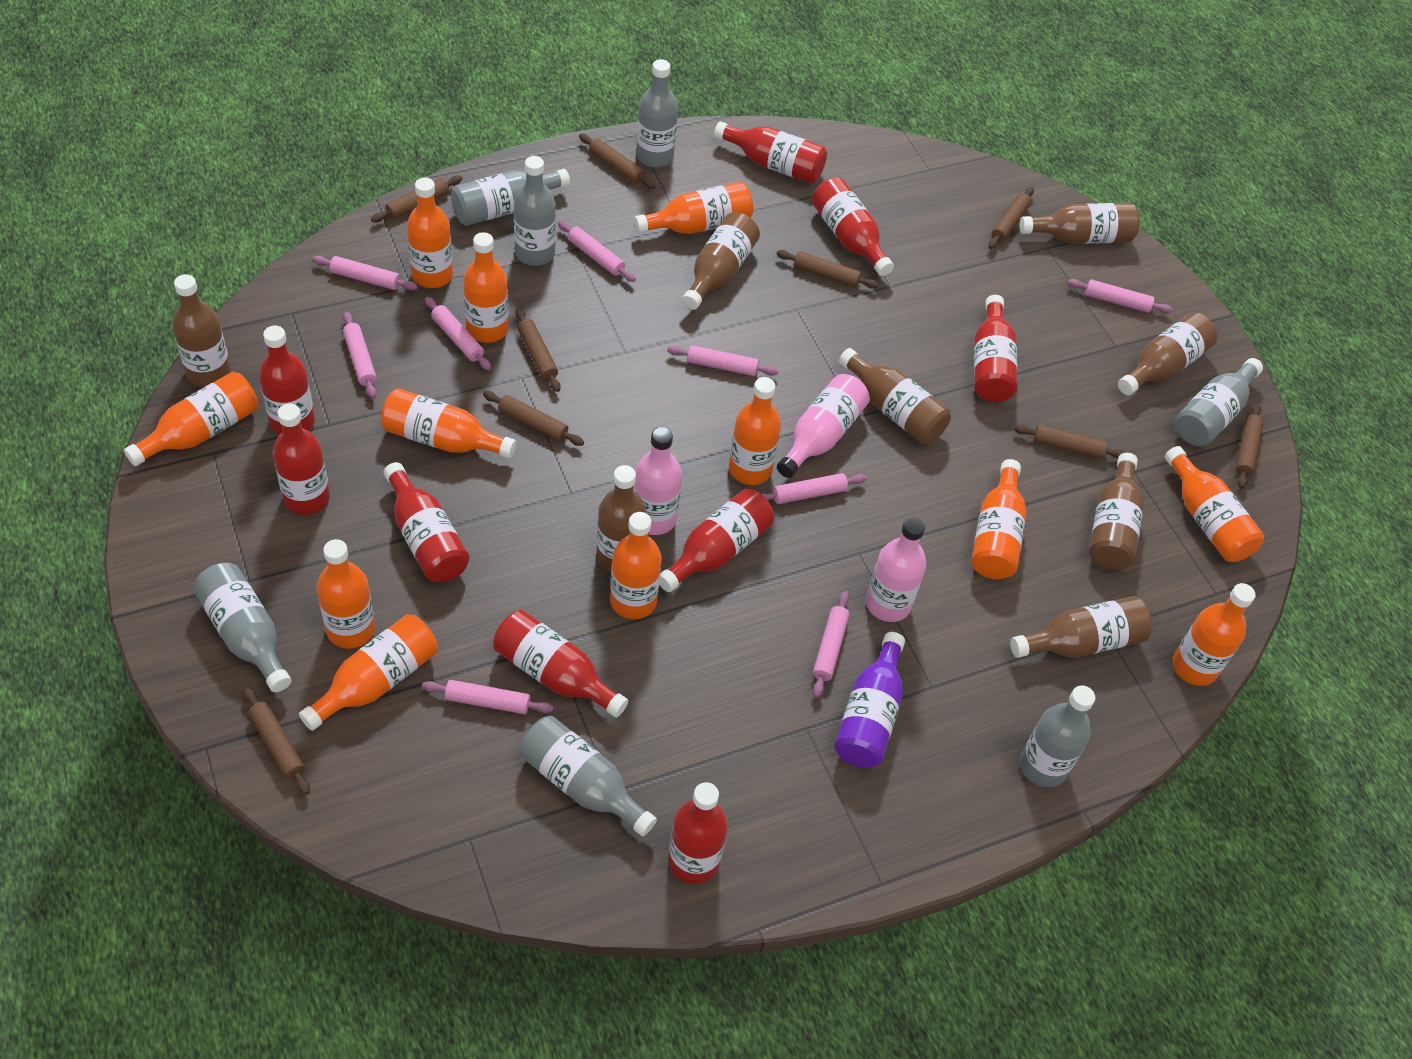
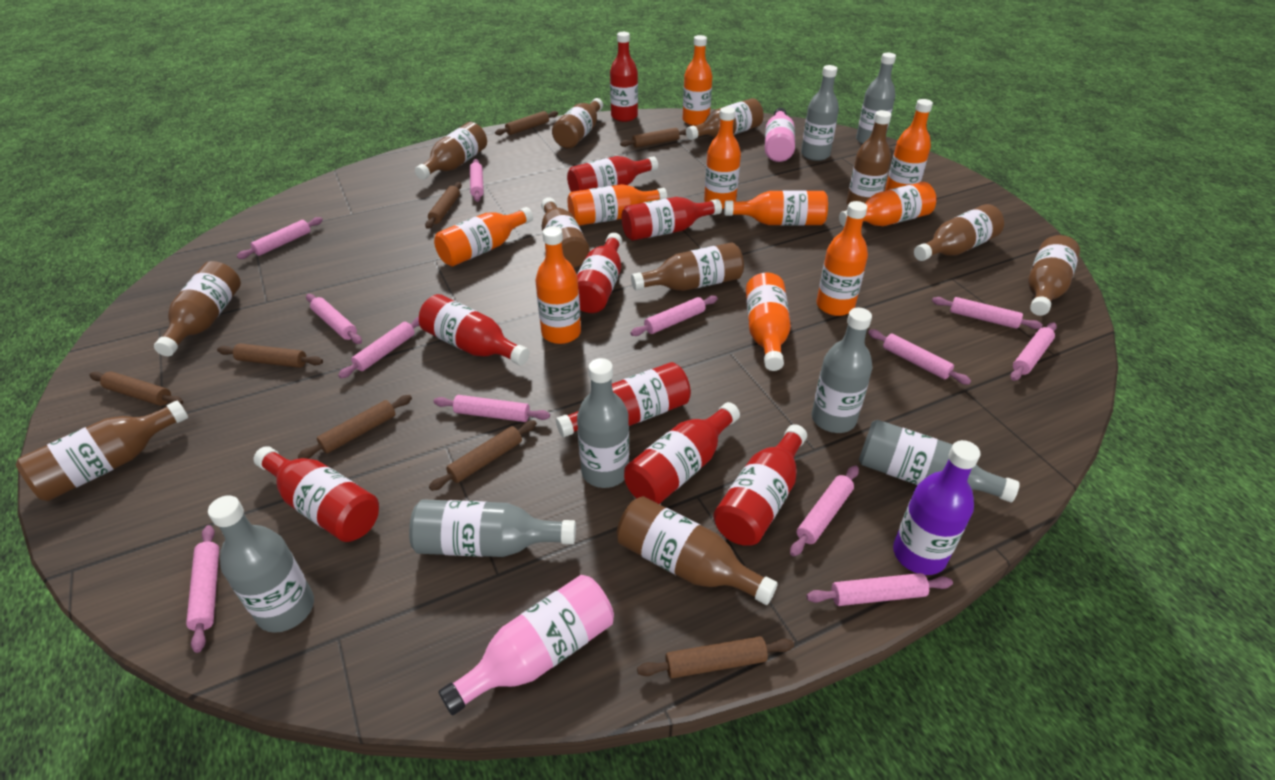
brown bottle: 8 -> 11
brown rolling pin: 9 -> 8
orange bottle: 12 -> 10
pink bottle: 3 -> 2
pink rolling pin: 9 -> 12

